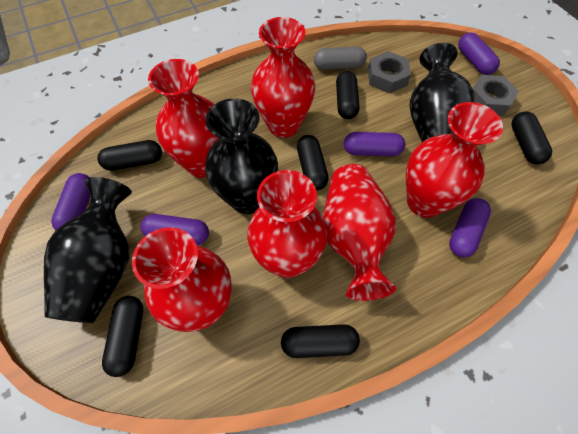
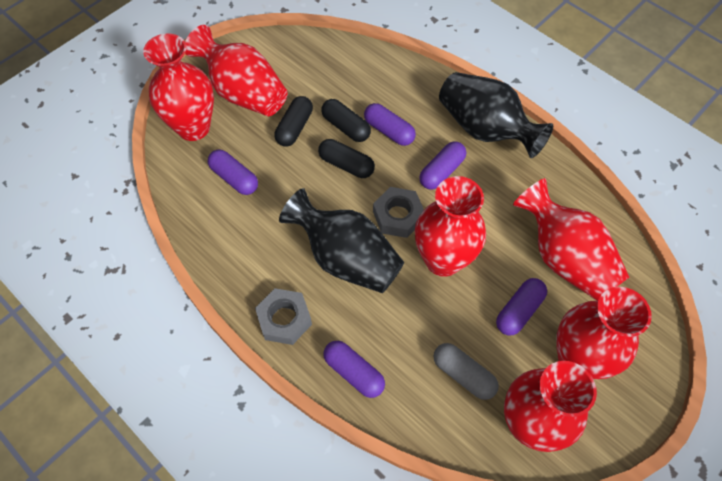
black capsule: 6 -> 3
black vase: 3 -> 2

